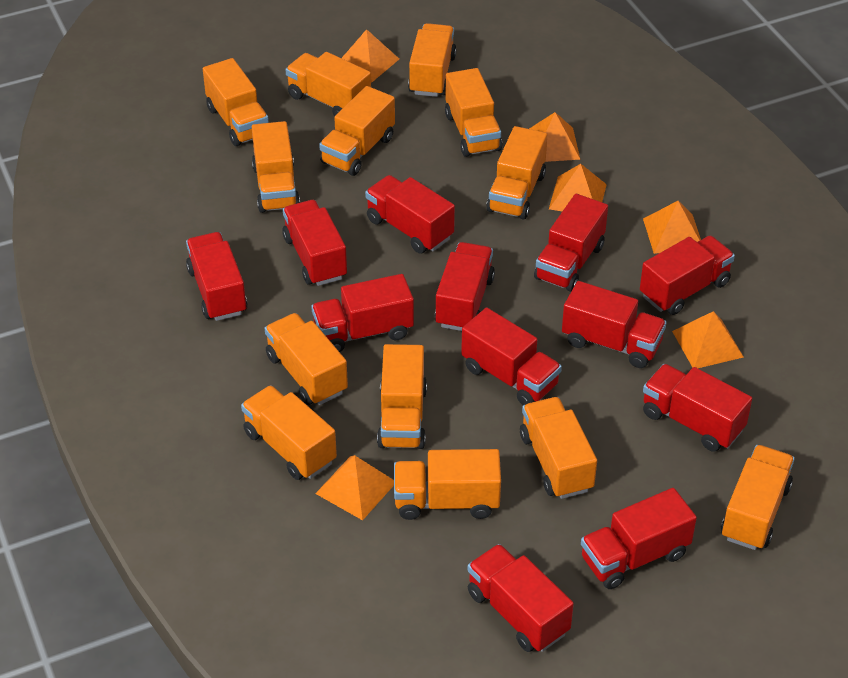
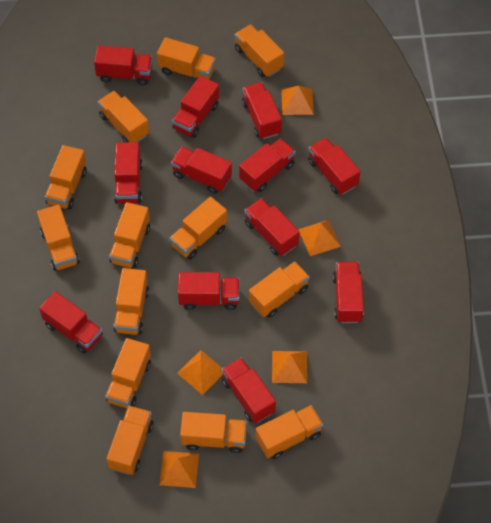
orange pyramid: 6 -> 5

